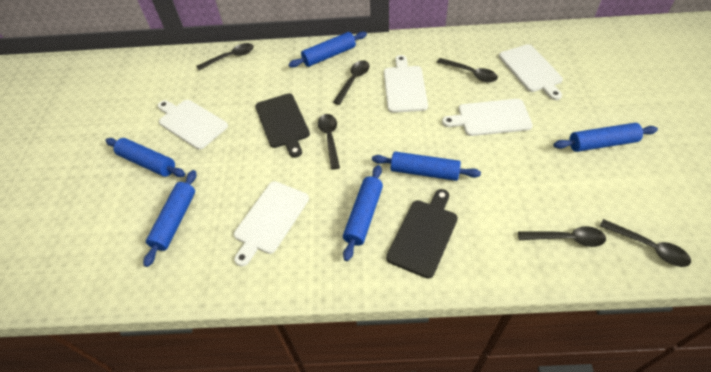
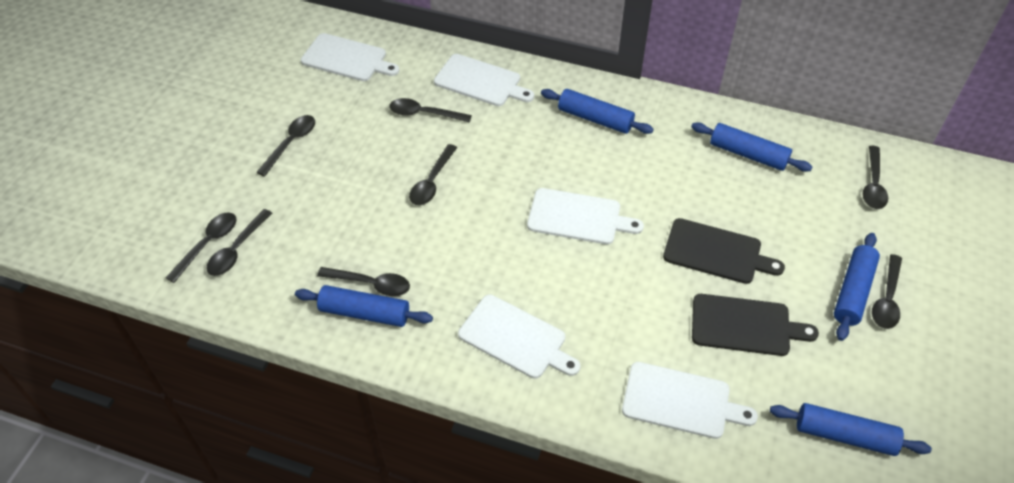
black spoon: 6 -> 8
blue rolling pin: 6 -> 5

